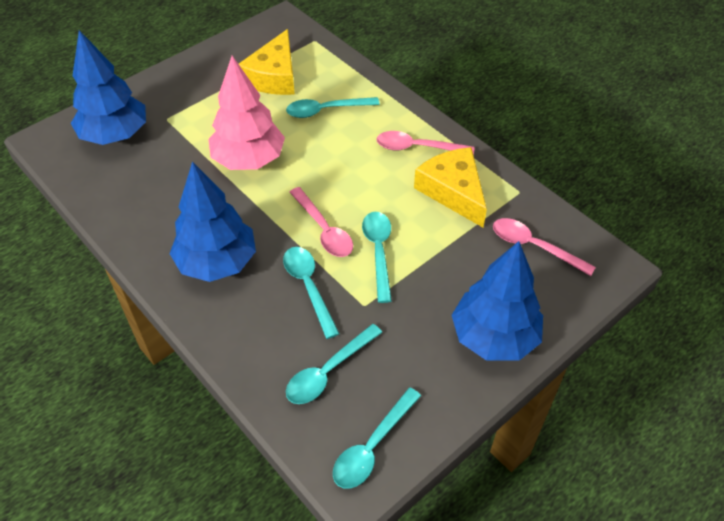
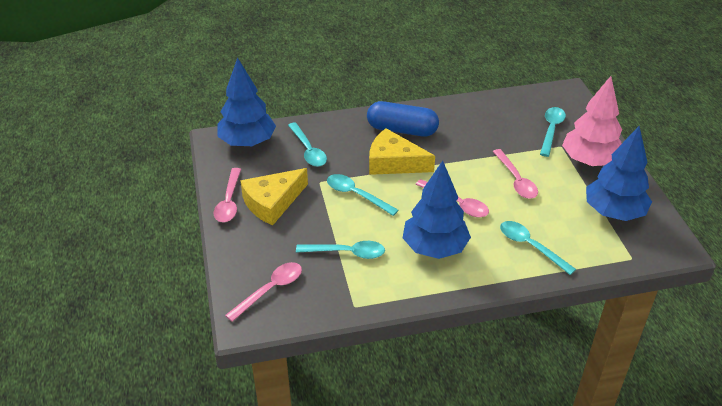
blue capsule: 0 -> 1
pink spoon: 3 -> 4

